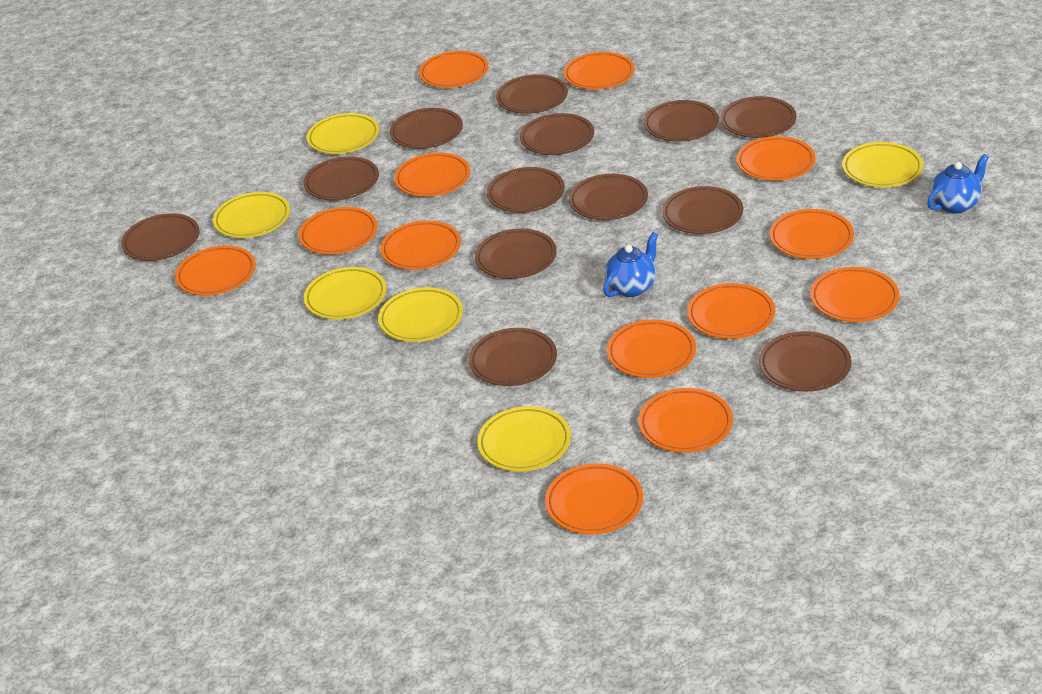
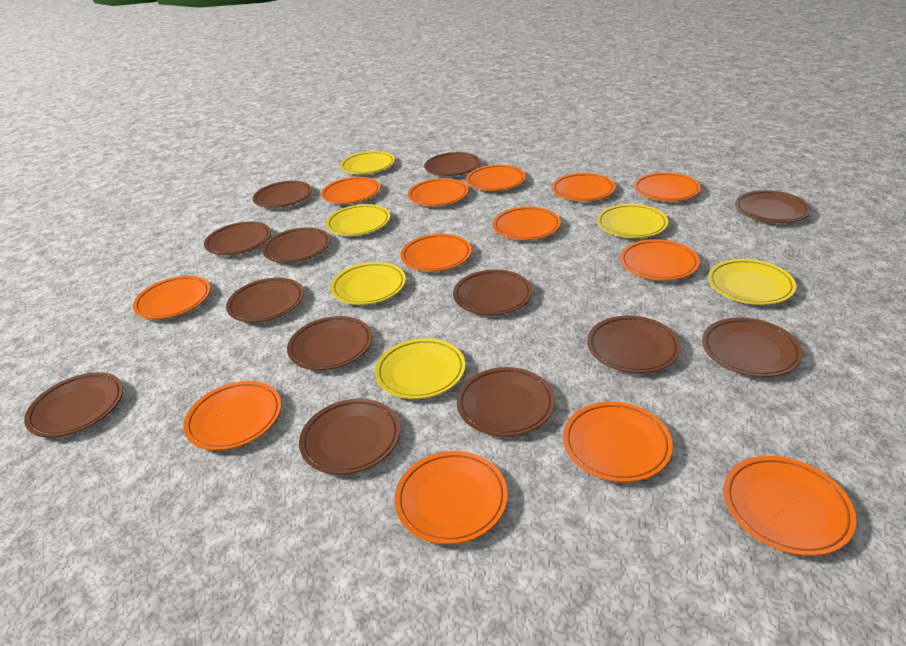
blue teapot: 2 -> 0

